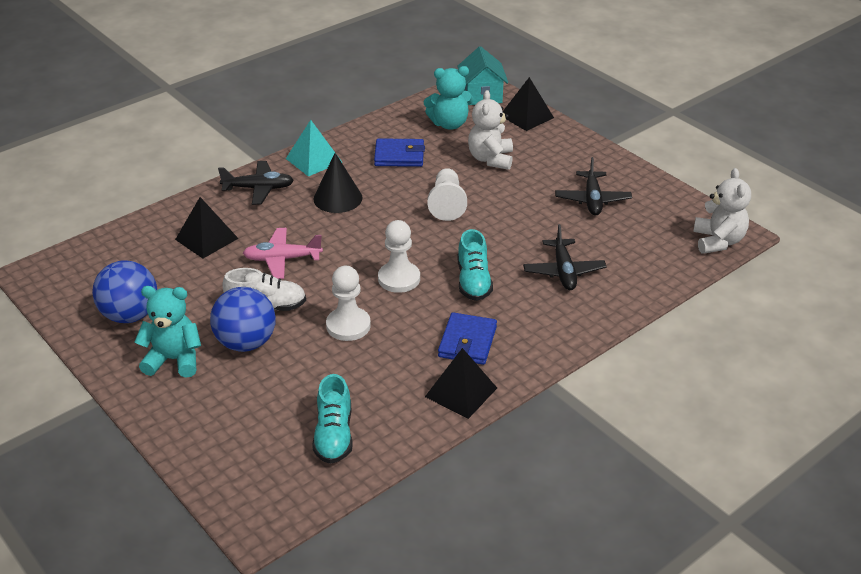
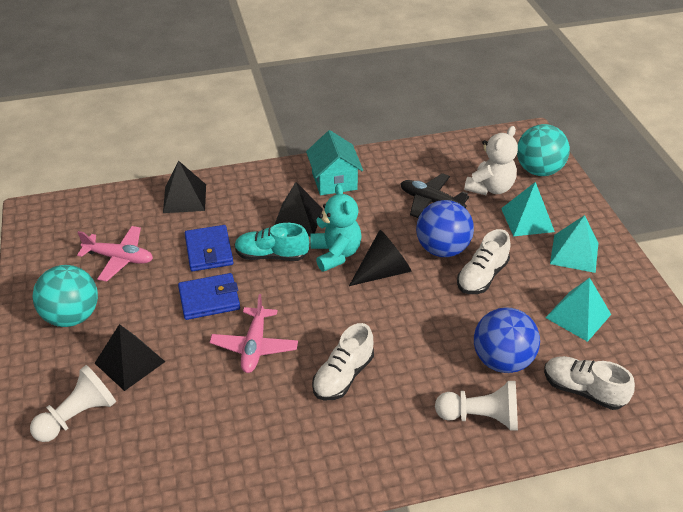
black plane: 3 -> 1
pink plane: 1 -> 2
turquoise ball: 0 -> 2
turquoise pyramid: 1 -> 3
turquoise shoe: 2 -> 1
turquoise teddy bear: 2 -> 1
white pawn: 3 -> 2
white shoe: 1 -> 3
white teddy bear: 2 -> 1

